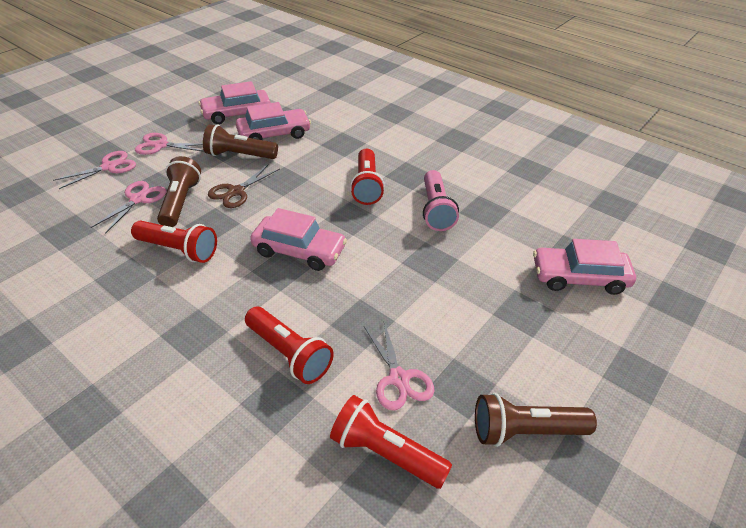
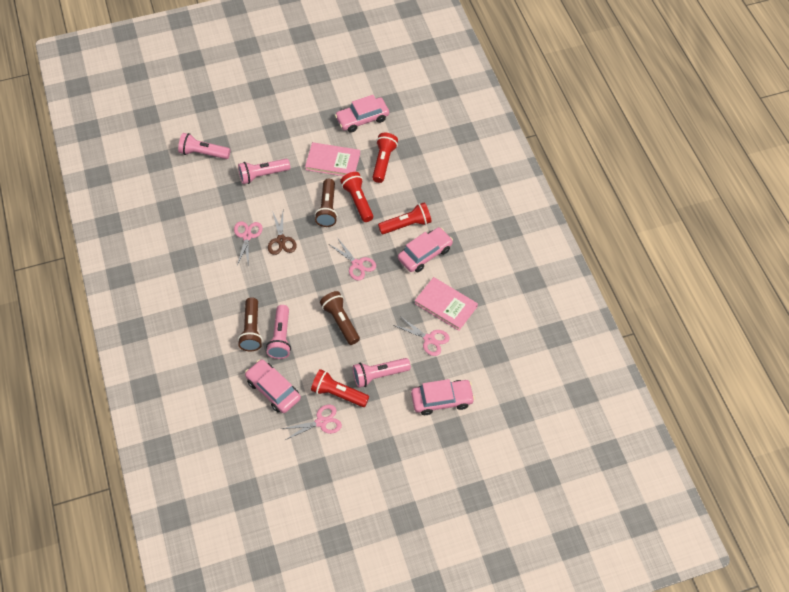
pink book: 0 -> 2
pink flashlight: 1 -> 4

